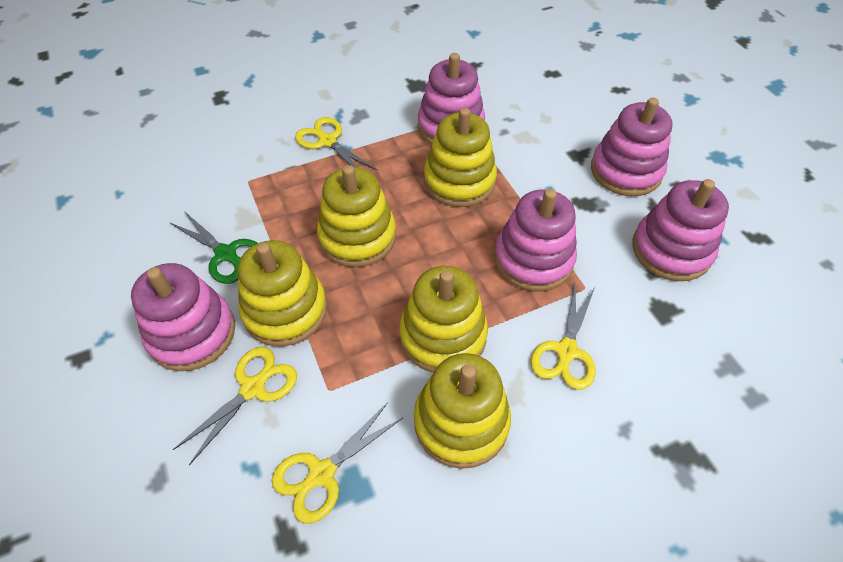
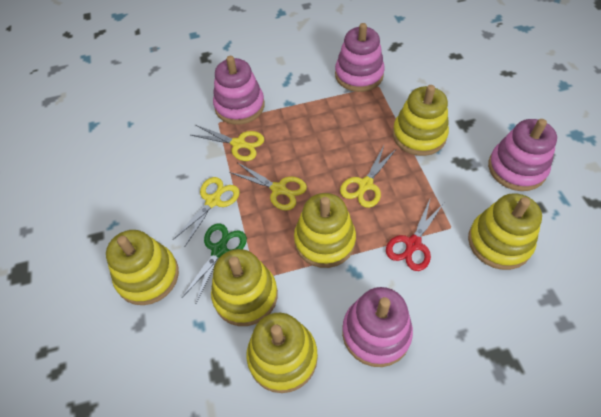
pink stacking toy: 5 -> 4
red scissors: 0 -> 1
yellow stacking toy: 5 -> 6

